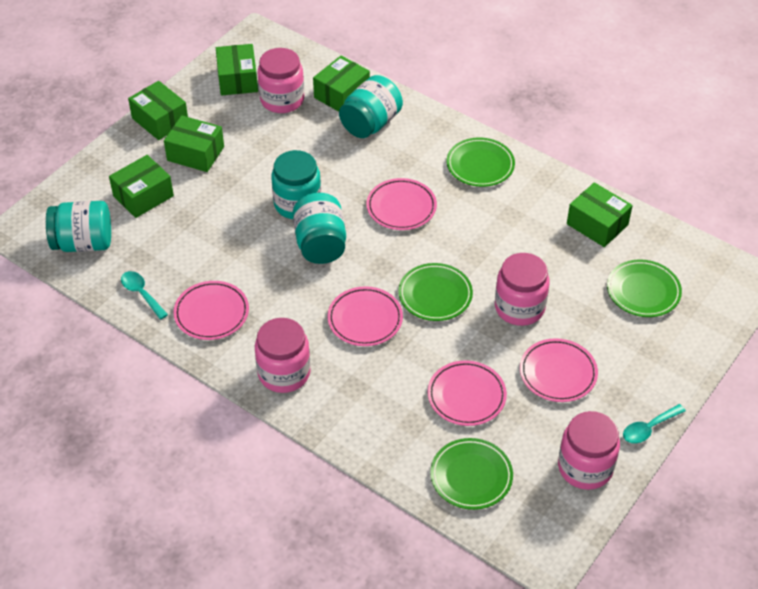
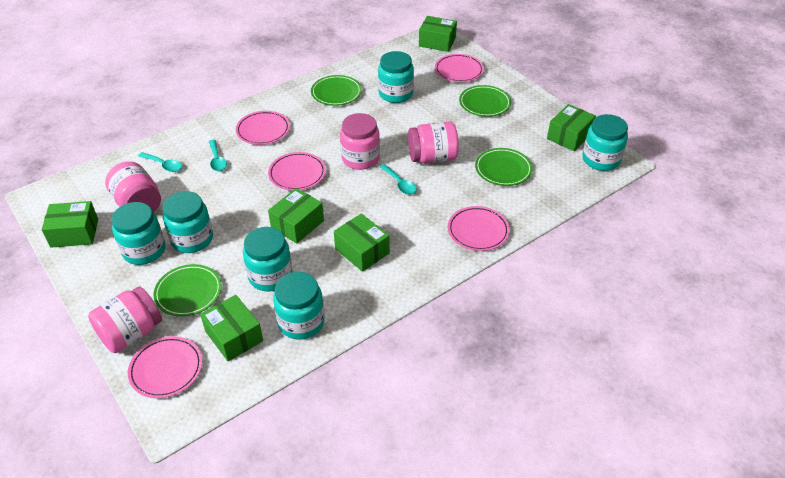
turquoise jar: 4 -> 6
turquoise spoon: 2 -> 3

